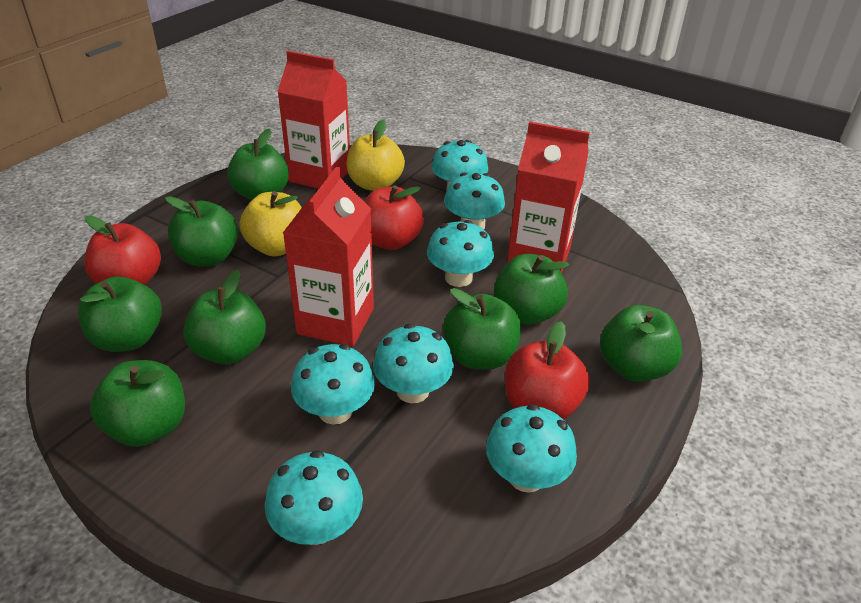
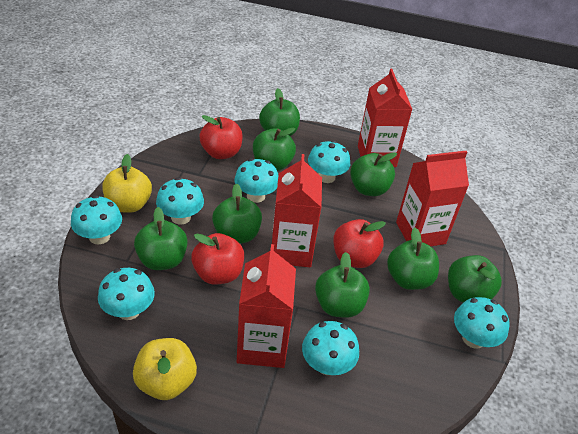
red carton: 3 -> 4

